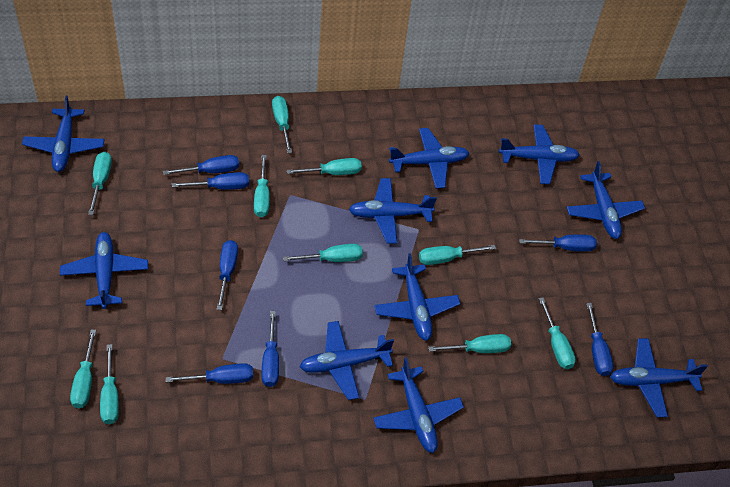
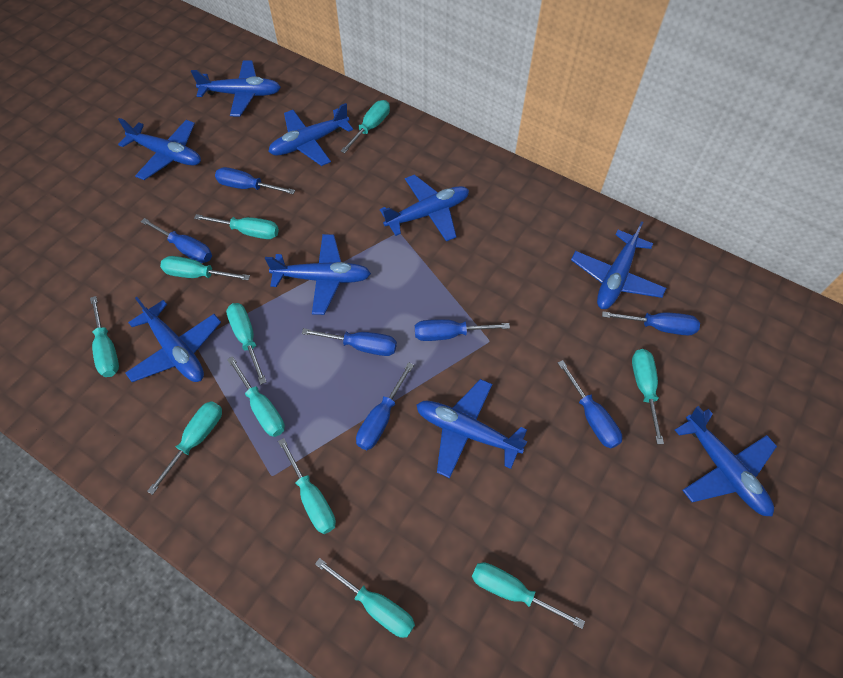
blue plane: 10 -> 9
turquoise screwdriver: 10 -> 11

